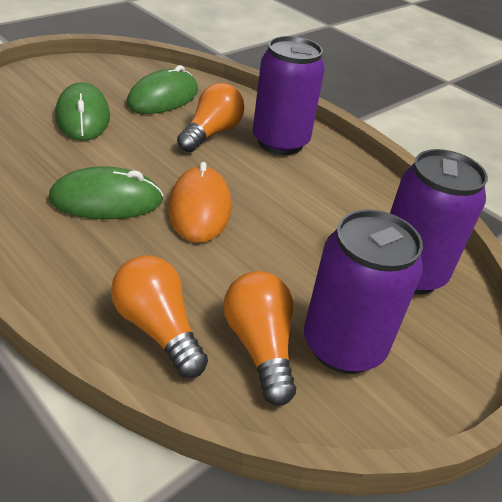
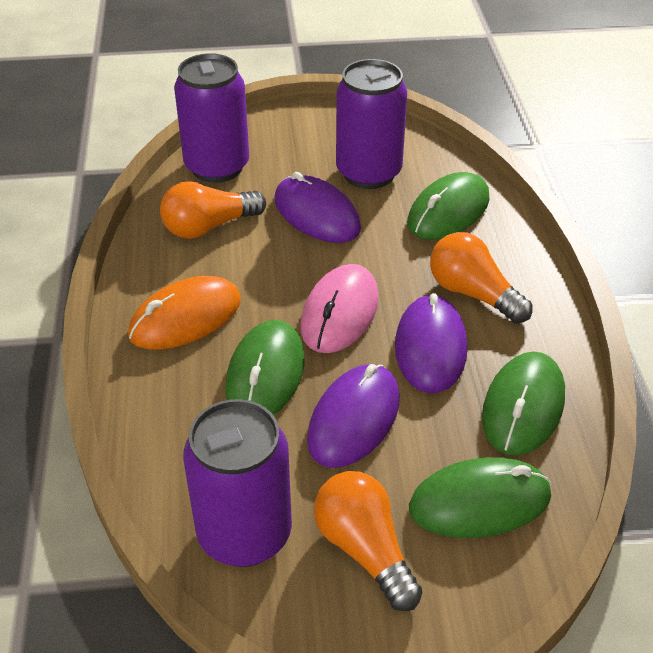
green mouse: 3 -> 4
pink mouse: 0 -> 1
purple mouse: 0 -> 3

